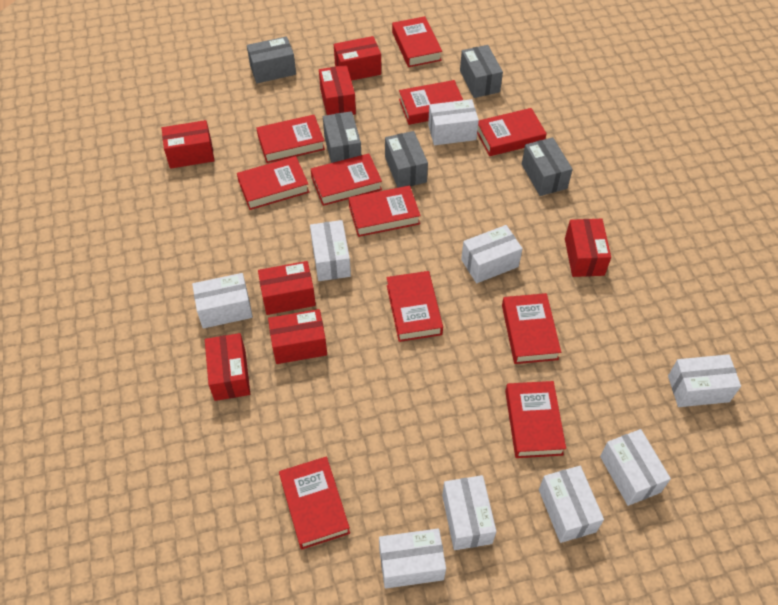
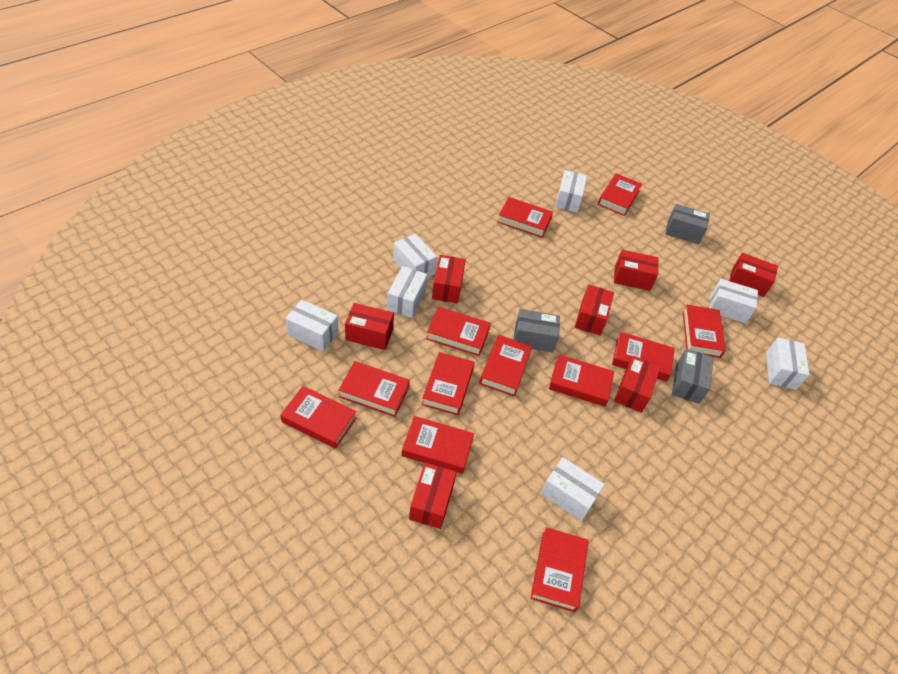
grey box: 5 -> 3
red book: 11 -> 12
white box: 9 -> 7

